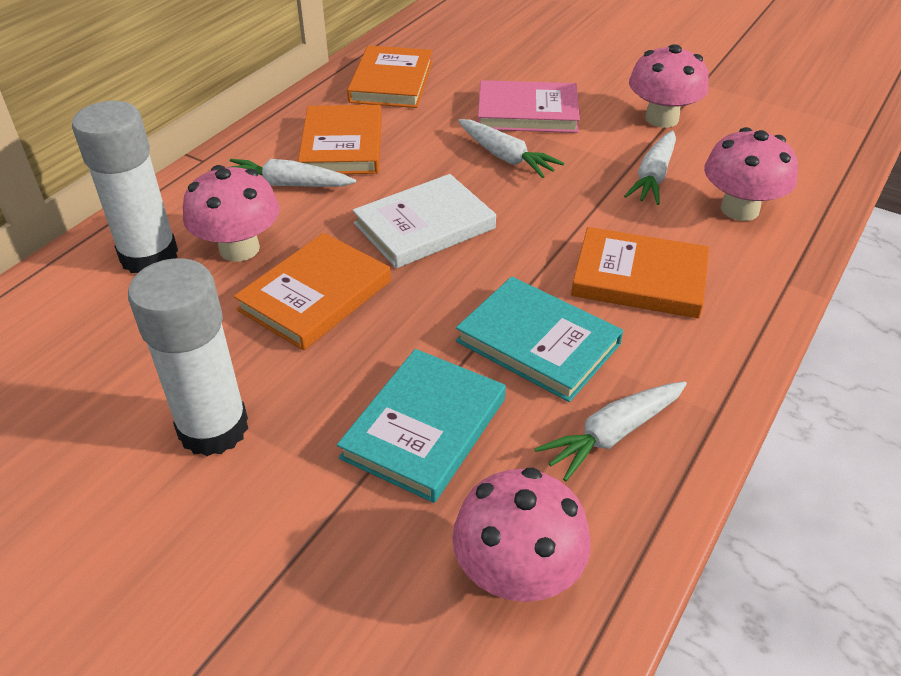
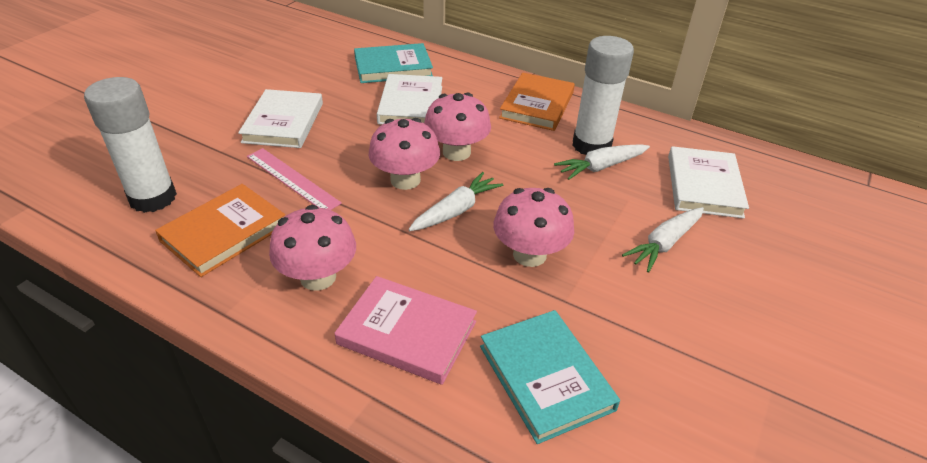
orange book: 4 -> 2
pink ruler: 0 -> 1
white book: 1 -> 3
white carrot: 4 -> 3

